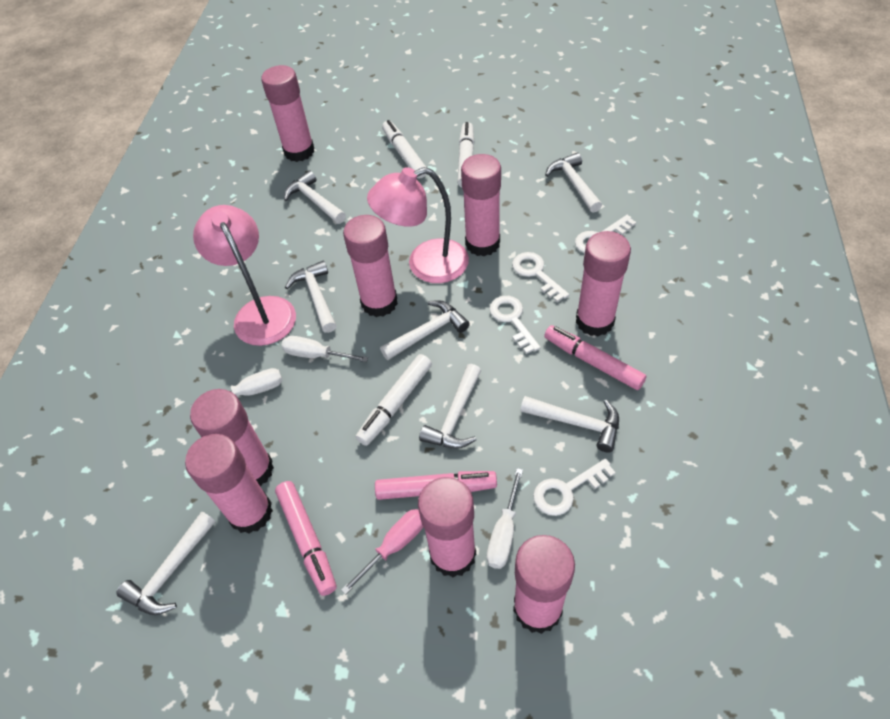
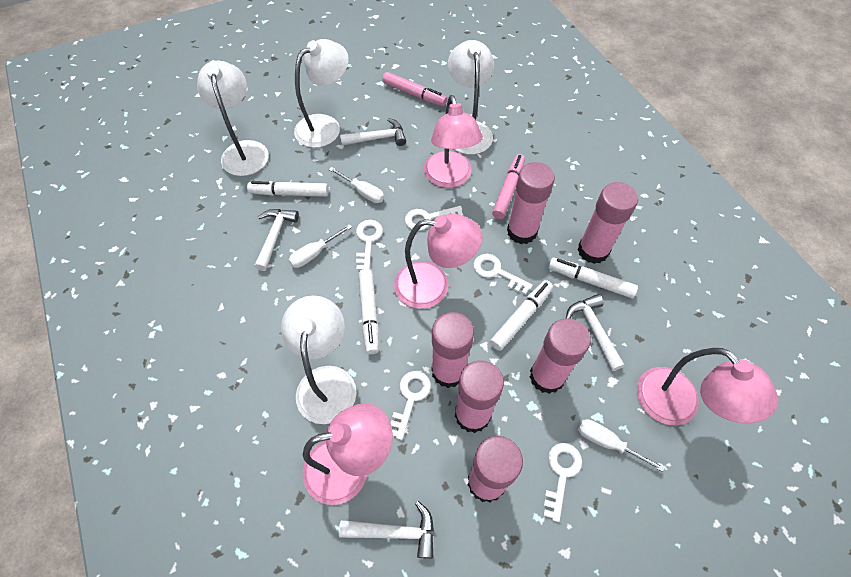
pink glue stick: 8 -> 6
pink lamp: 2 -> 4
pink marker: 3 -> 2
pink screwdriver: 1 -> 0
white hammer: 7 -> 4
white key: 4 -> 5
white lamp: 0 -> 4
white marker: 3 -> 4

